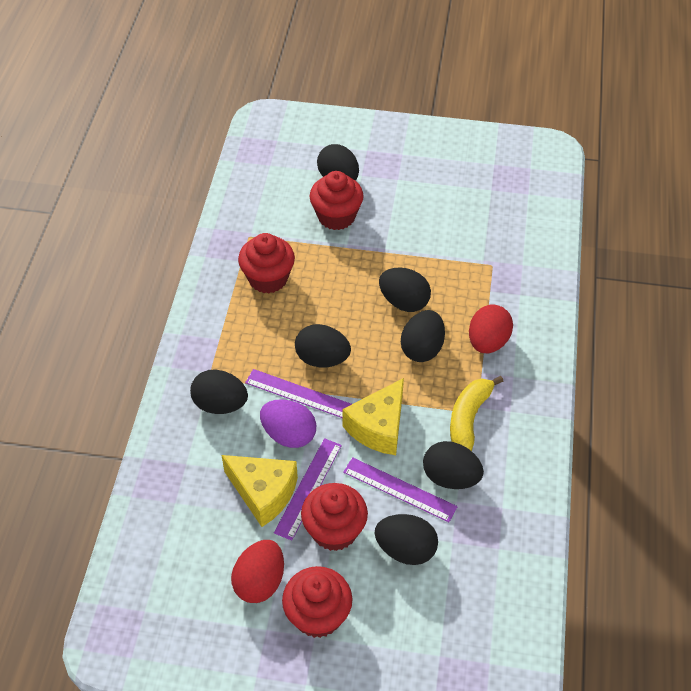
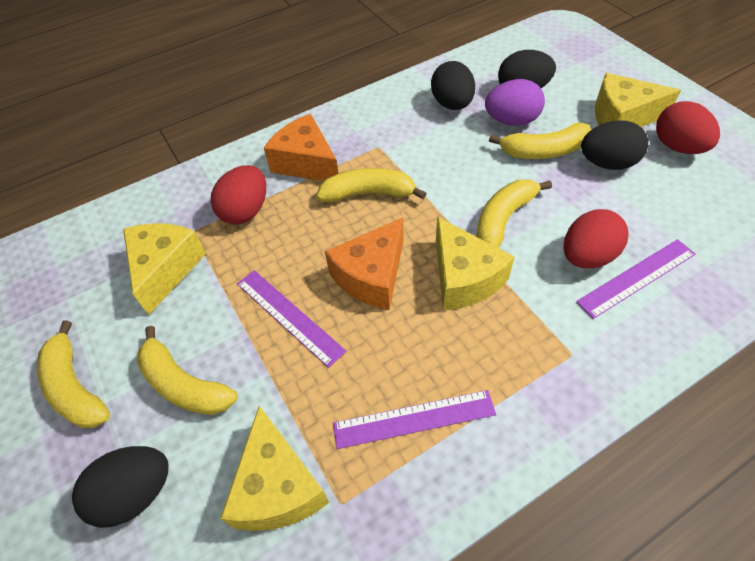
black egg: 7 -> 4
orange cheese: 0 -> 2
red cupcake: 4 -> 0
red egg: 2 -> 3
yellow banana: 1 -> 5
yellow cheese: 2 -> 4

